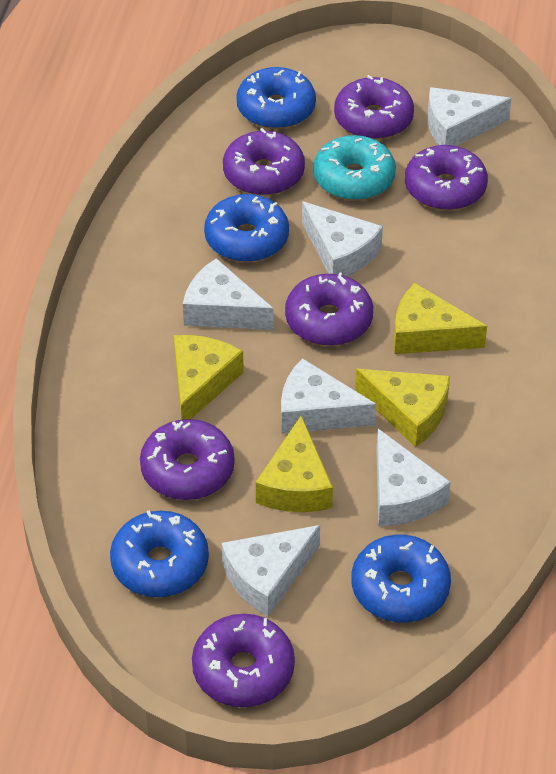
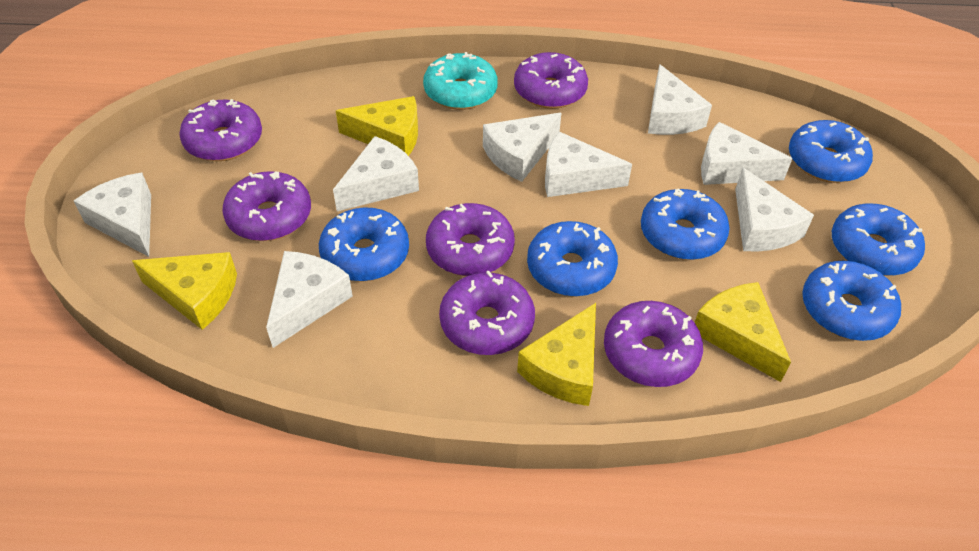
blue donut: 4 -> 6
white cheese: 6 -> 8

